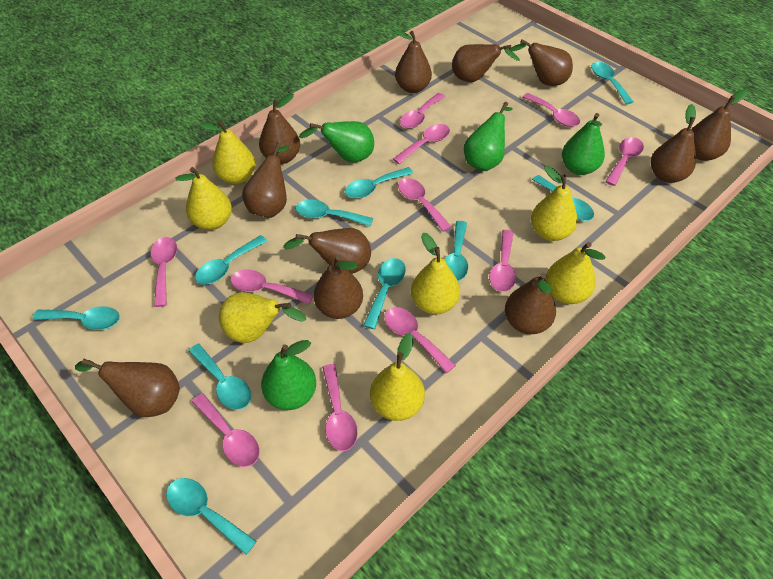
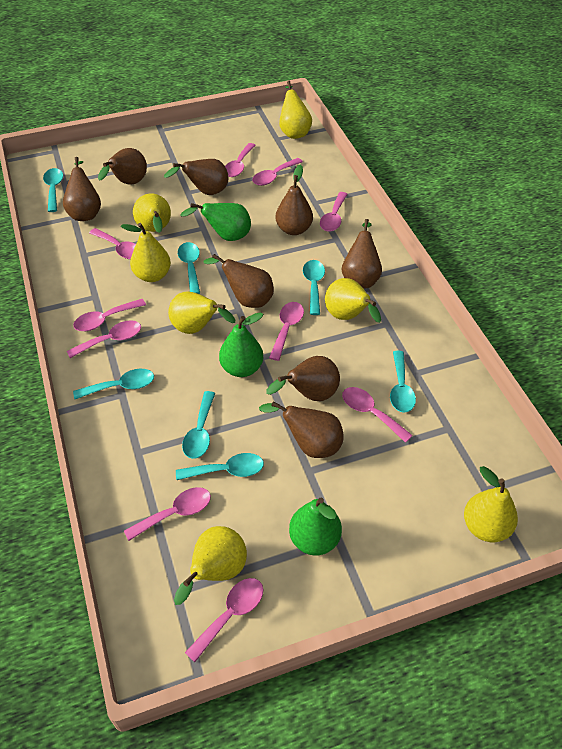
brown pear: 11 -> 8
green pear: 4 -> 3
pink spoon: 11 -> 10
turquoise spoon: 10 -> 7

